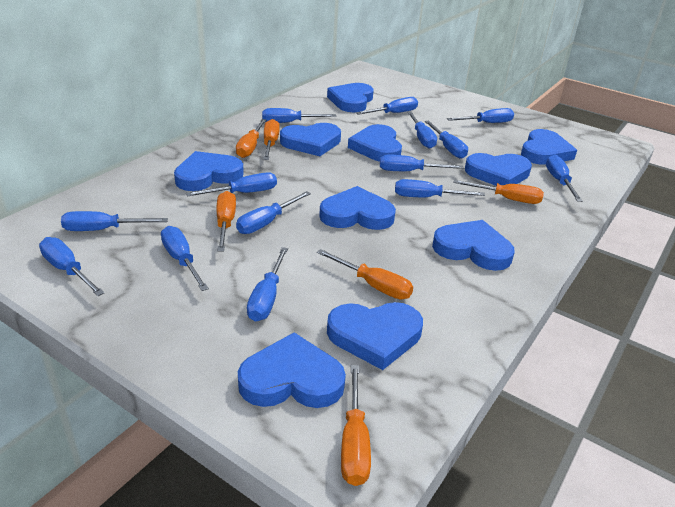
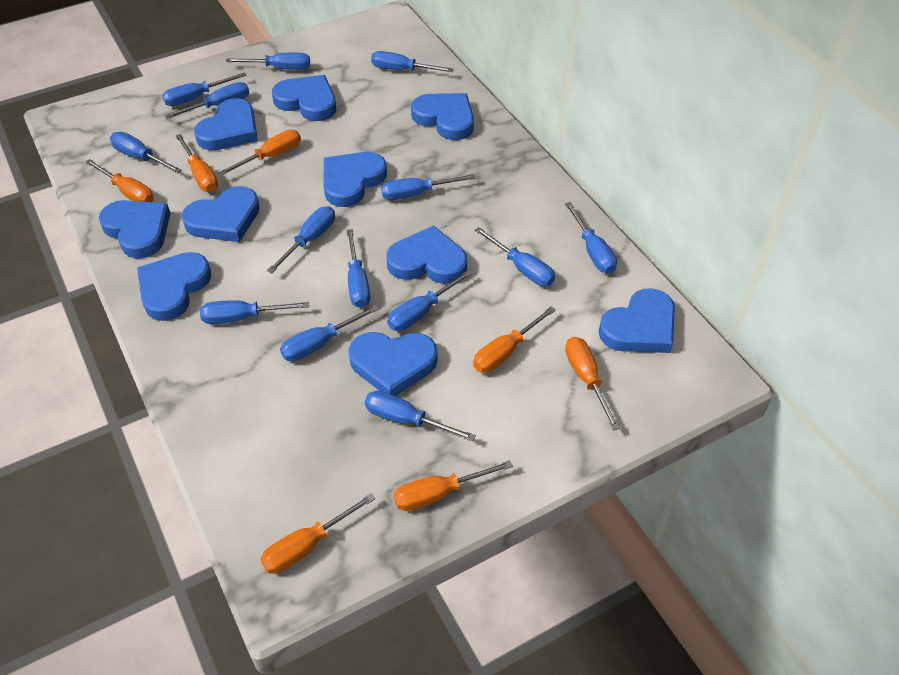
orange screwdriver: 6 -> 7

